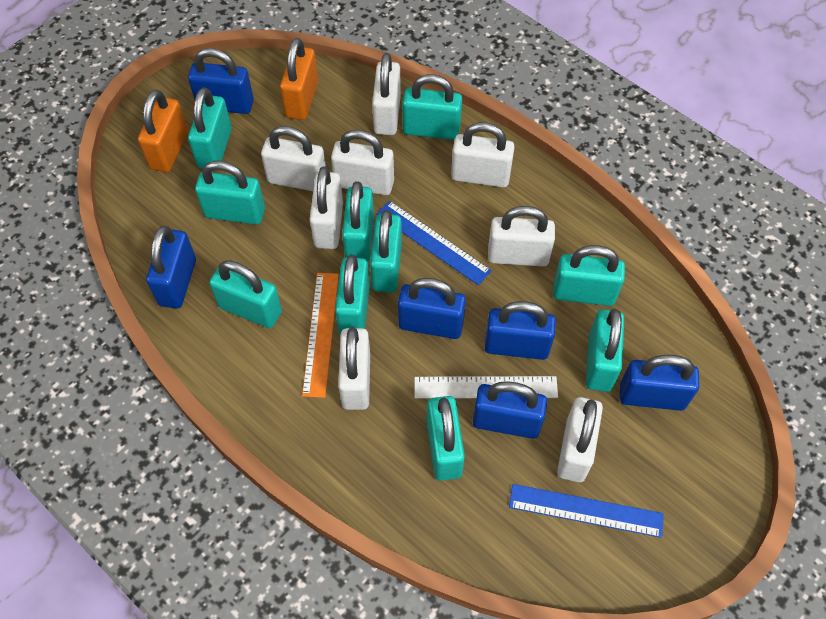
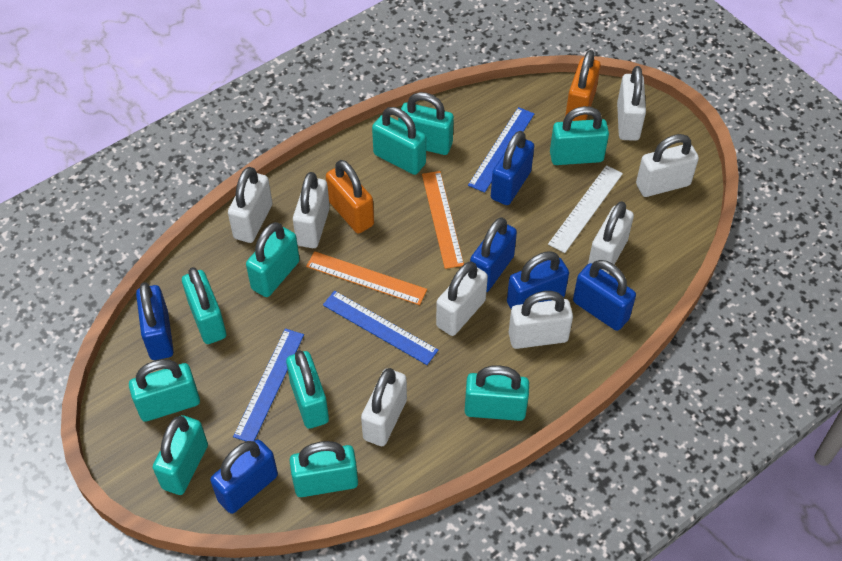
blue ruler: 2 -> 3
orange ruler: 1 -> 2

